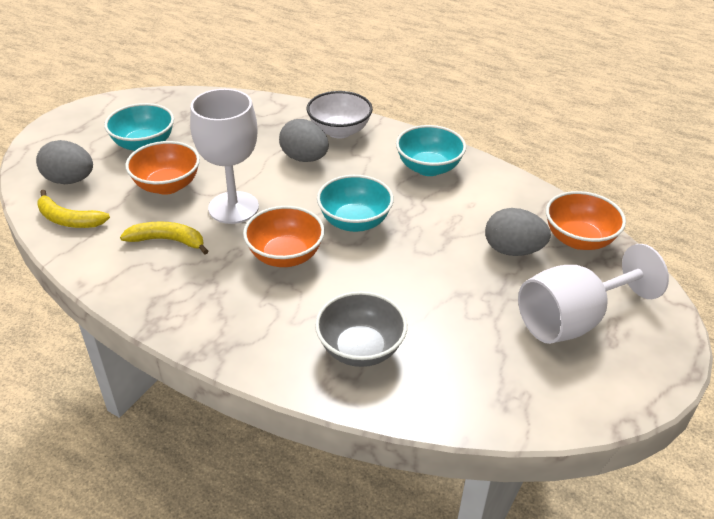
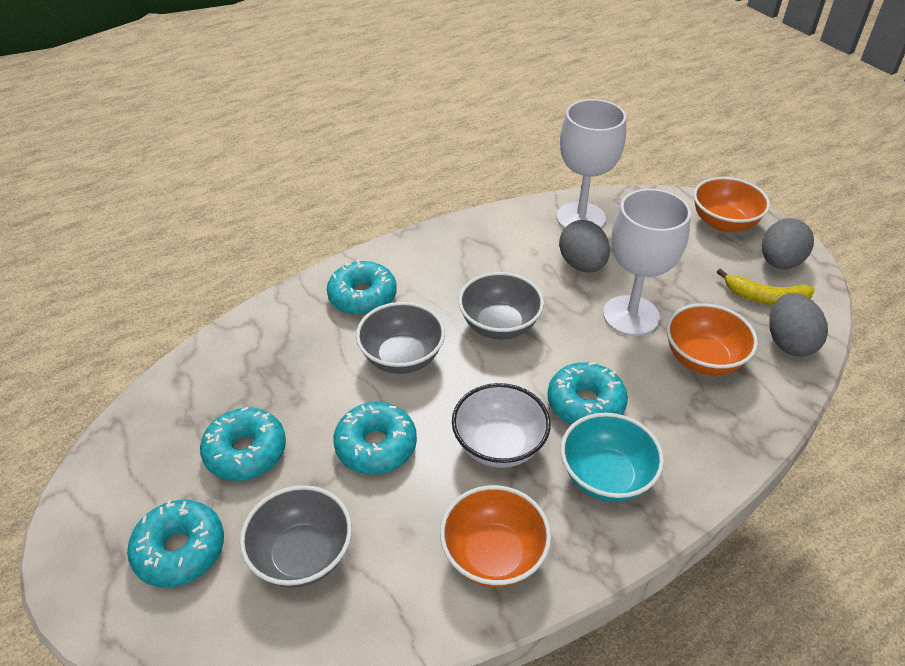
grey bowl: 1 -> 3
turquoise bowl: 3 -> 1
turquoise donut: 0 -> 5
yellow banana: 2 -> 1

